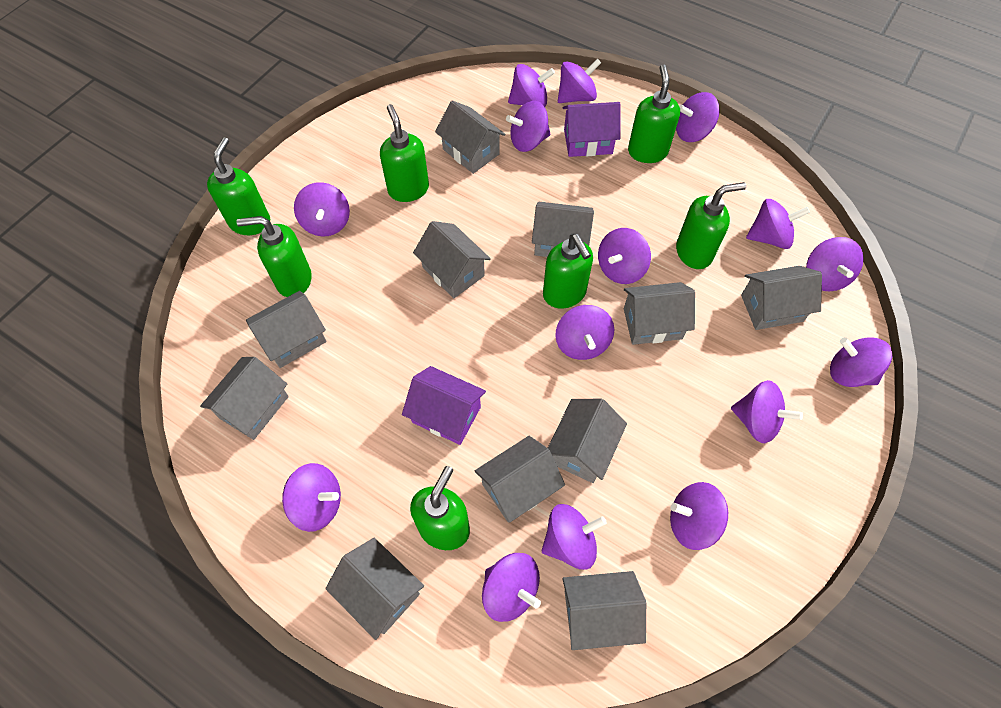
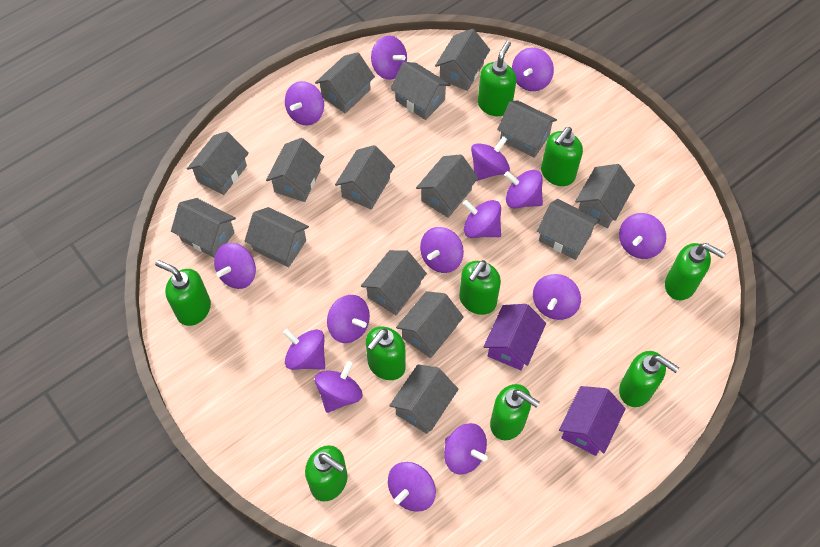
green soap dispenser: 7 -> 9
grey house: 11 -> 15

